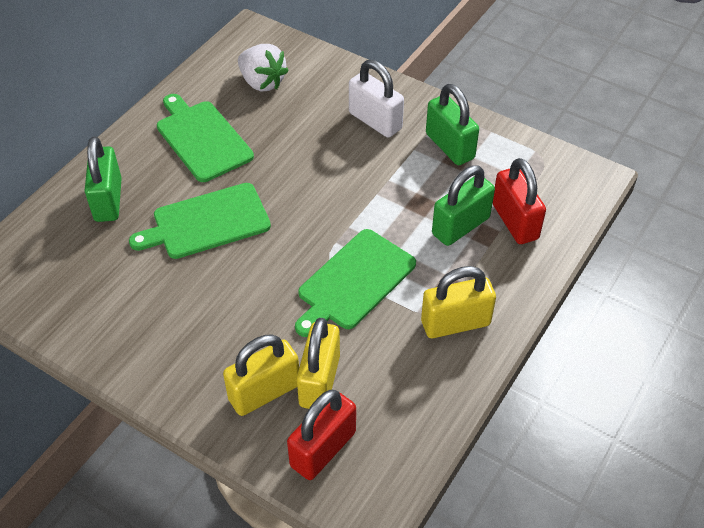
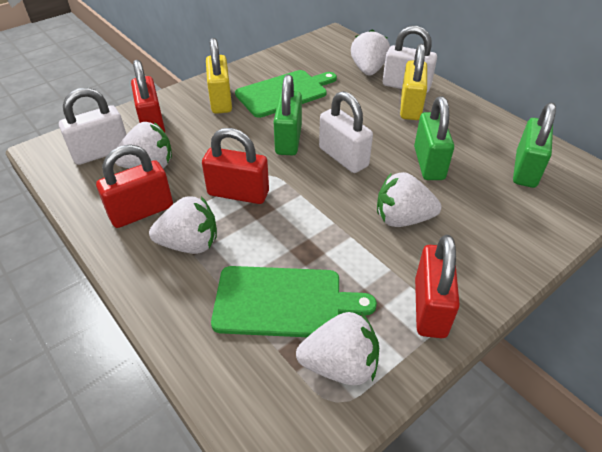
green cutting board: 3 -> 2
red padlock: 2 -> 4
white padlock: 1 -> 3
white strawberry: 1 -> 5
yellow padlock: 3 -> 2

